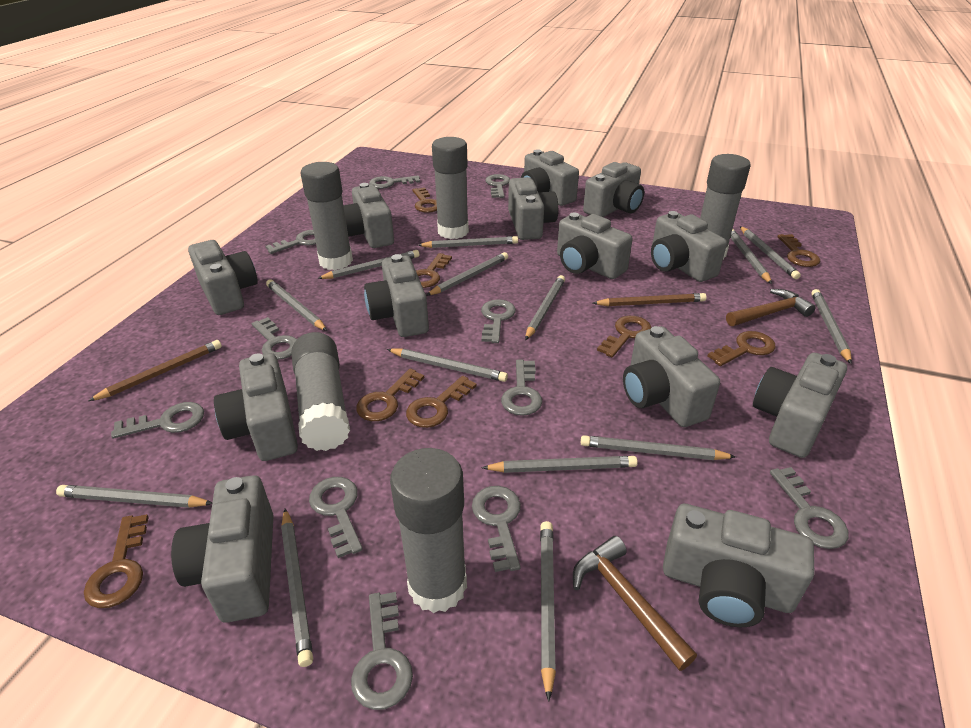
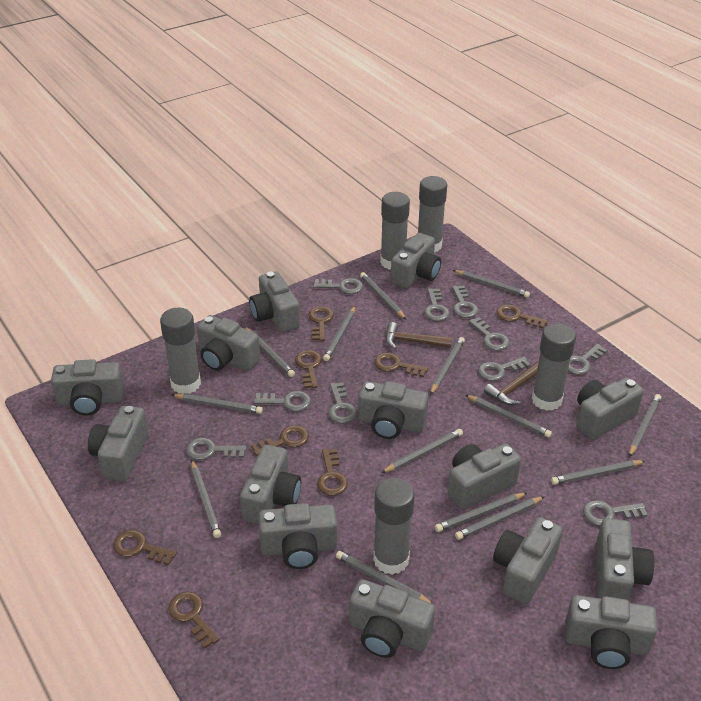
brown pencil: 2 -> 0
grey camera: 13 -> 14
grey key: 11 -> 10

